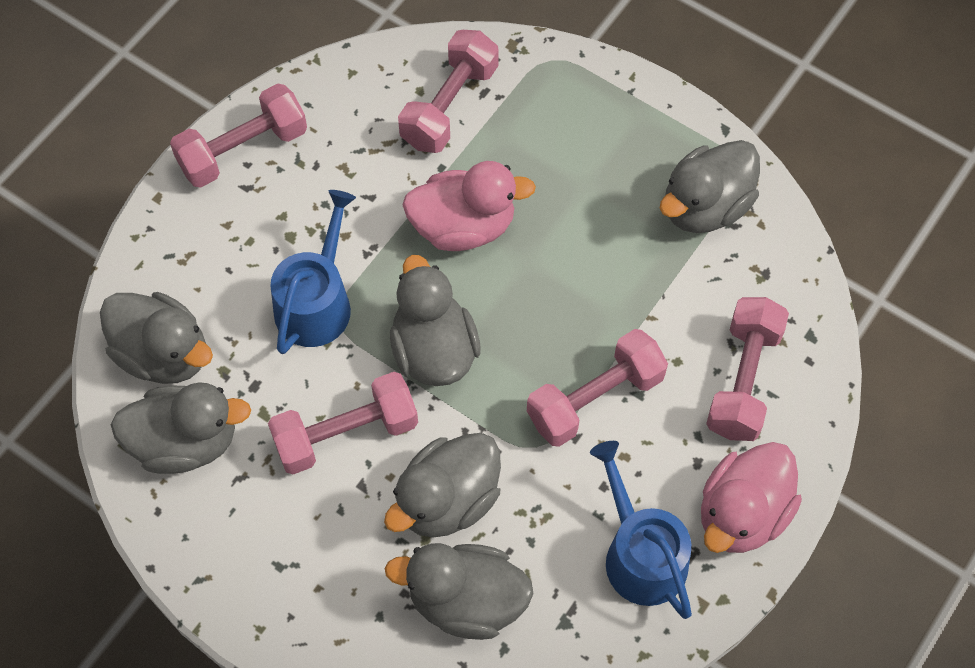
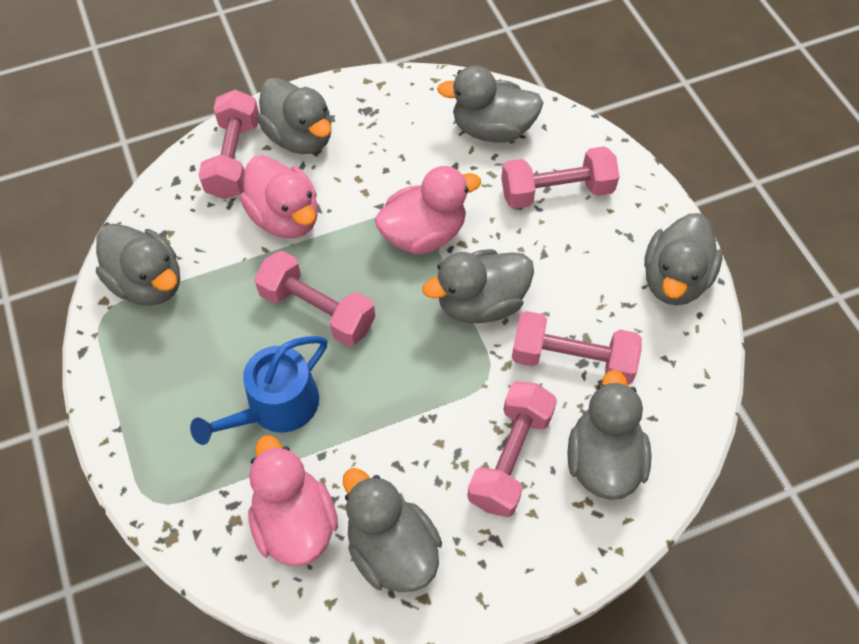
blue watering can: 2 -> 1
grey duck: 6 -> 7
pink duck: 2 -> 3

